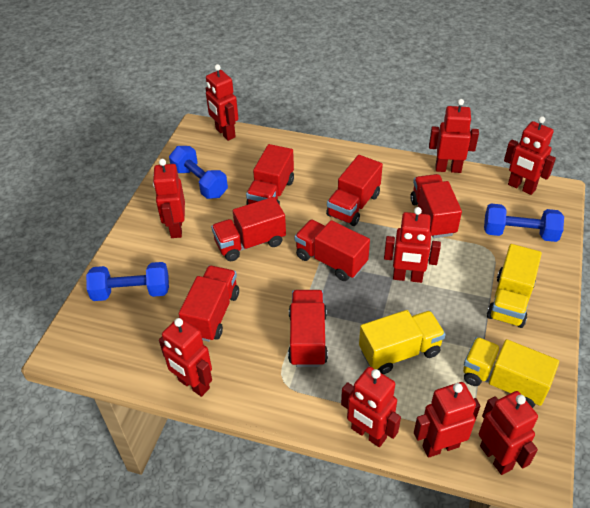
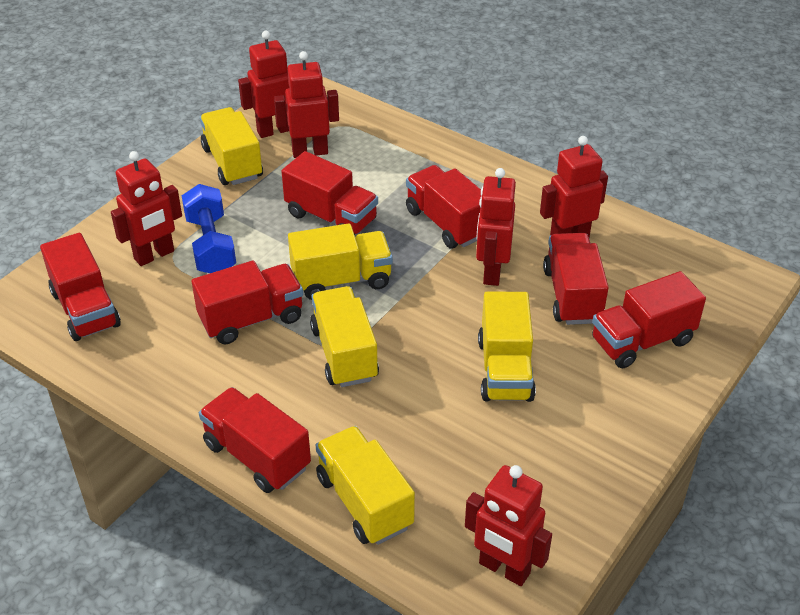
blue dumbbell: 3 -> 1
red robot: 9 -> 6
yellow truck: 3 -> 5

